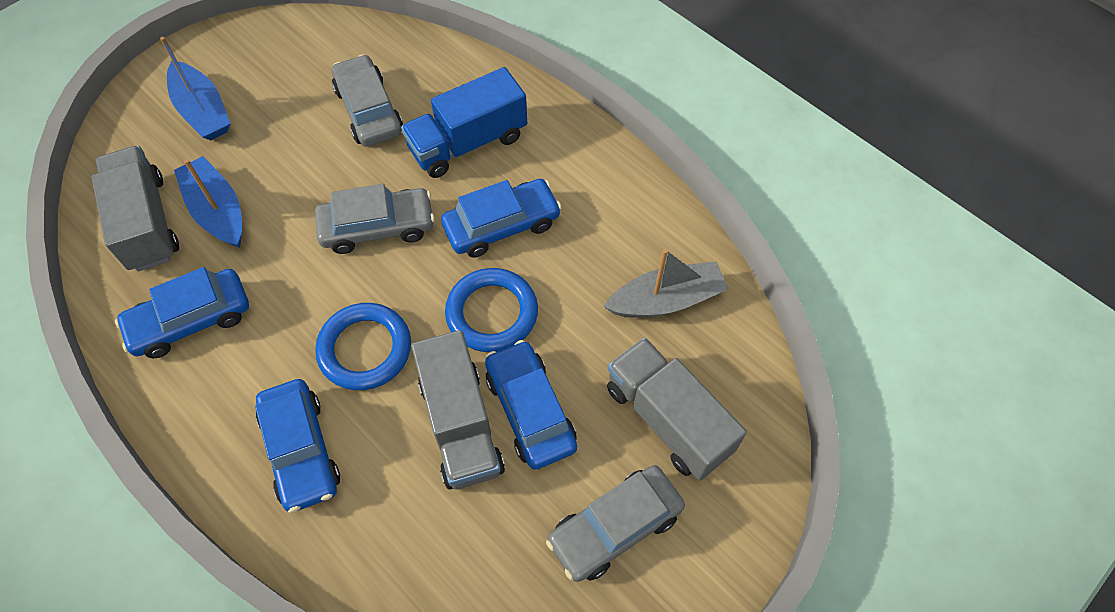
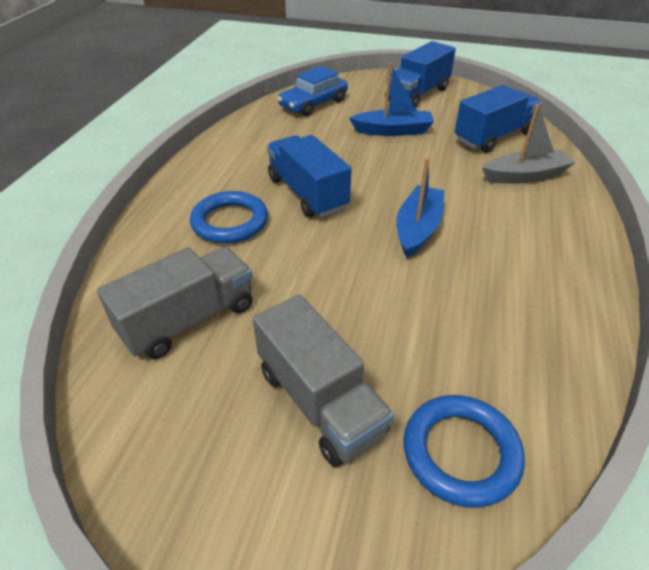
blue car: 4 -> 1
blue truck: 1 -> 3
grey car: 3 -> 0
grey truck: 3 -> 2

